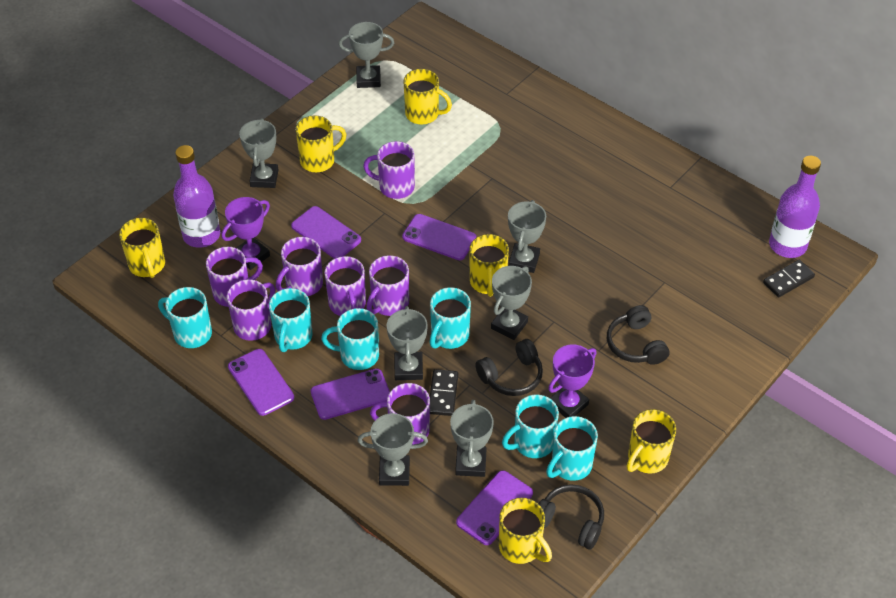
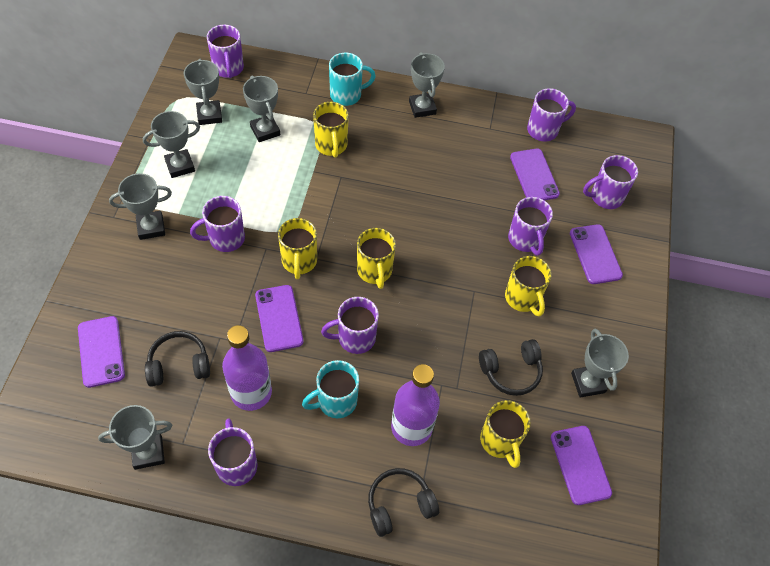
black domino: 2 -> 0
purple trophy: 2 -> 0
turquoise mug: 6 -> 2
yellow mug: 6 -> 5

